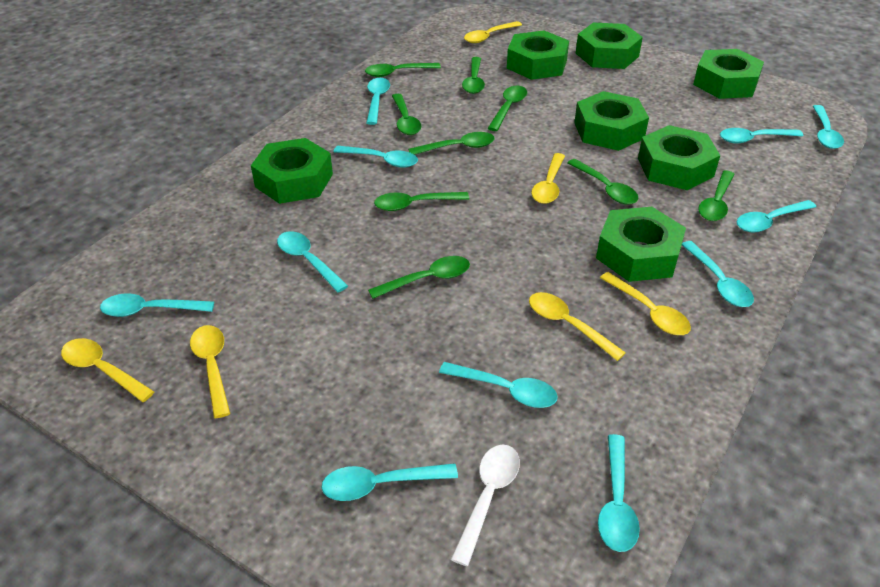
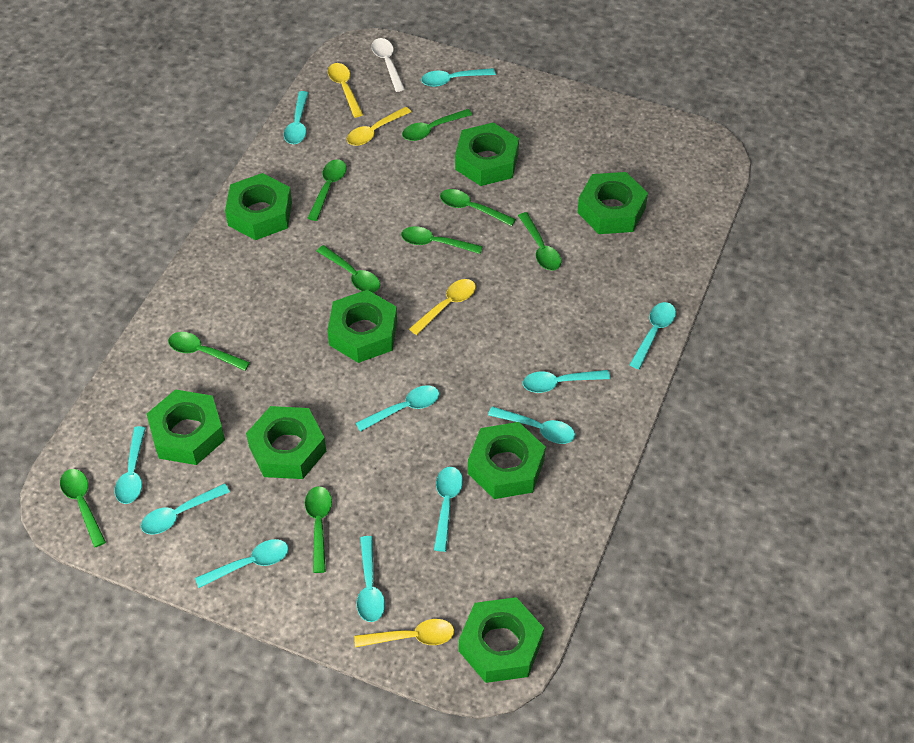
green nut: 7 -> 8
yellow spoon: 6 -> 4

